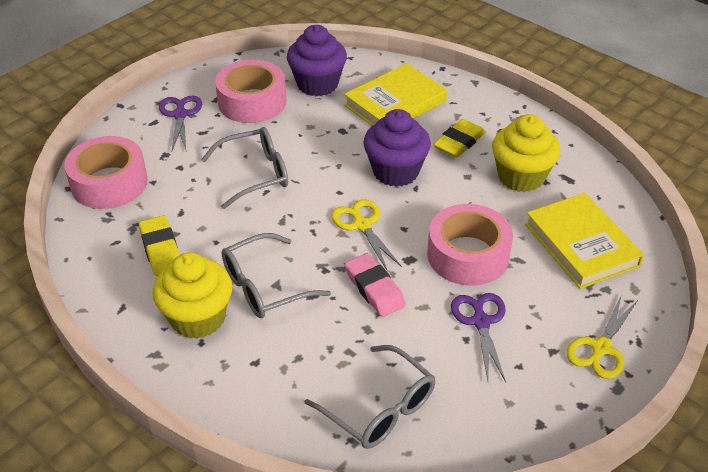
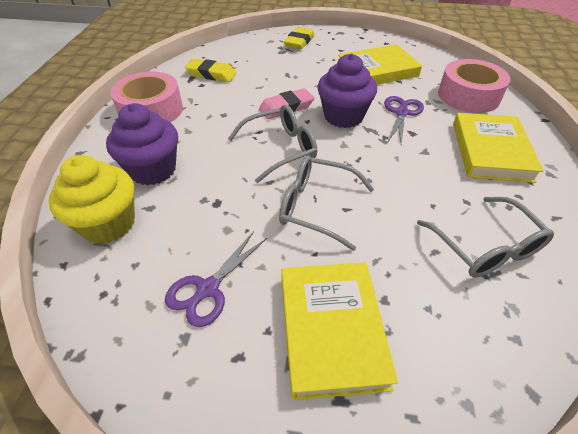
pink tape: 3 -> 2
yellow book: 2 -> 3
yellow cupcake: 2 -> 1
yellow scissors: 2 -> 0

